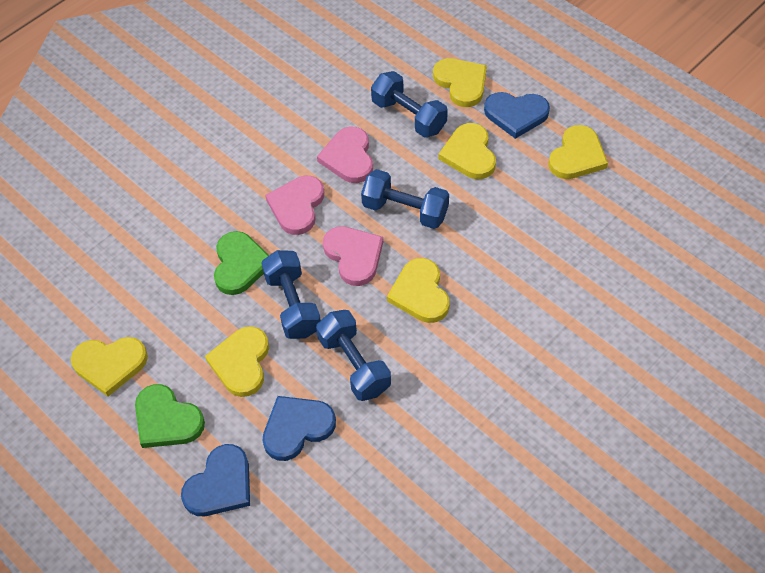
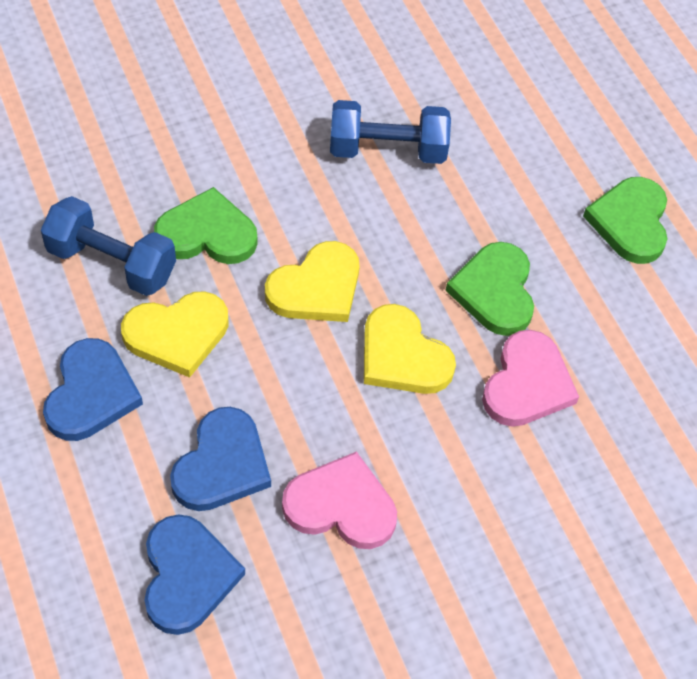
blue dumbbell: 4 -> 2
green heart: 2 -> 3
pink heart: 3 -> 2
yellow heart: 6 -> 3

